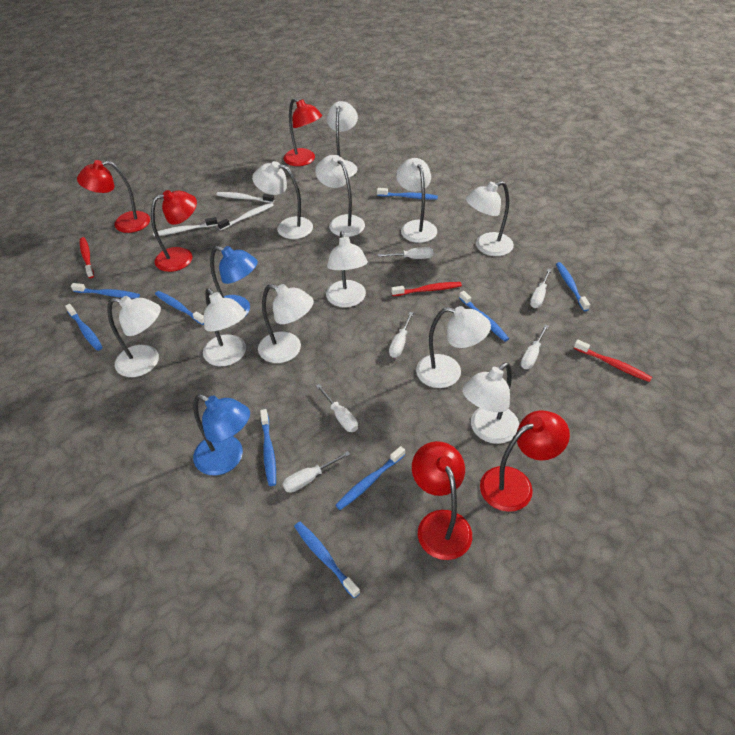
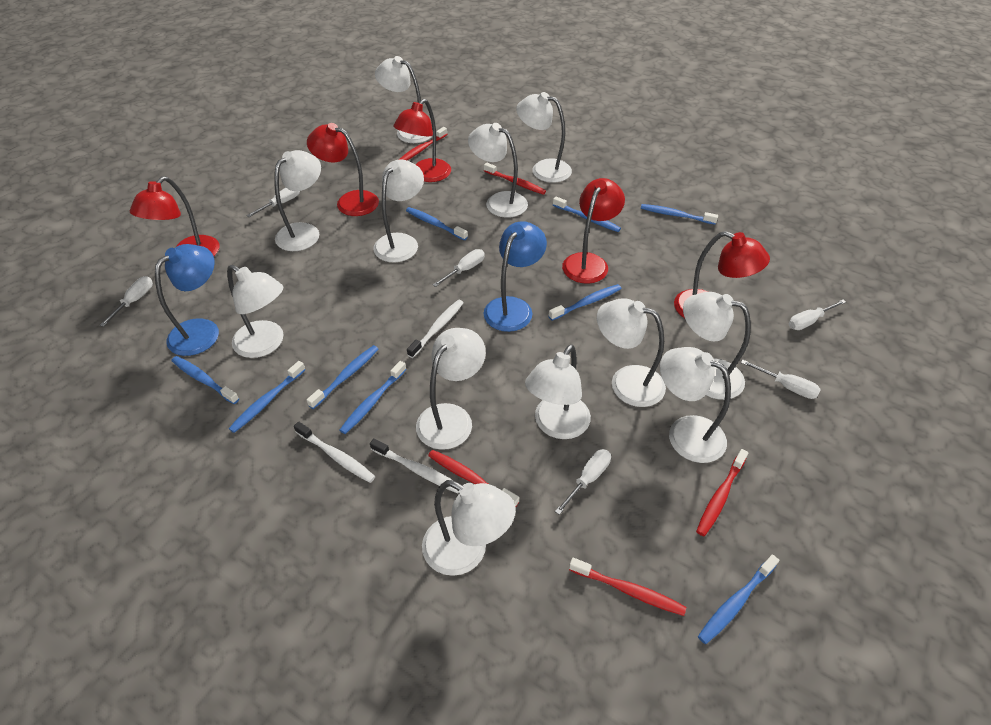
red toothbrush: 3 -> 5
white lamp: 11 -> 12

